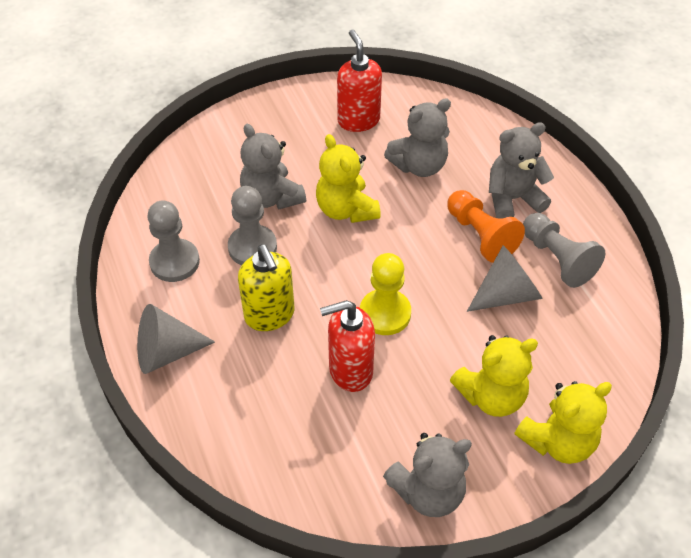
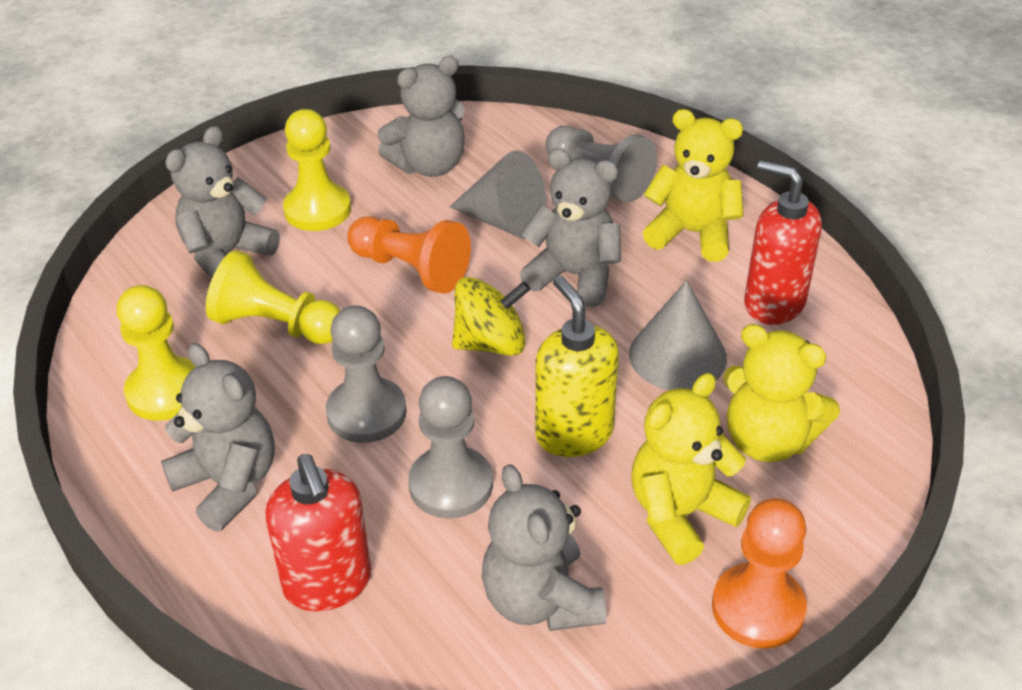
grey teddy bear: 4 -> 5
orange pawn: 1 -> 2
yellow pawn: 1 -> 3
yellow spinning top: 0 -> 1

